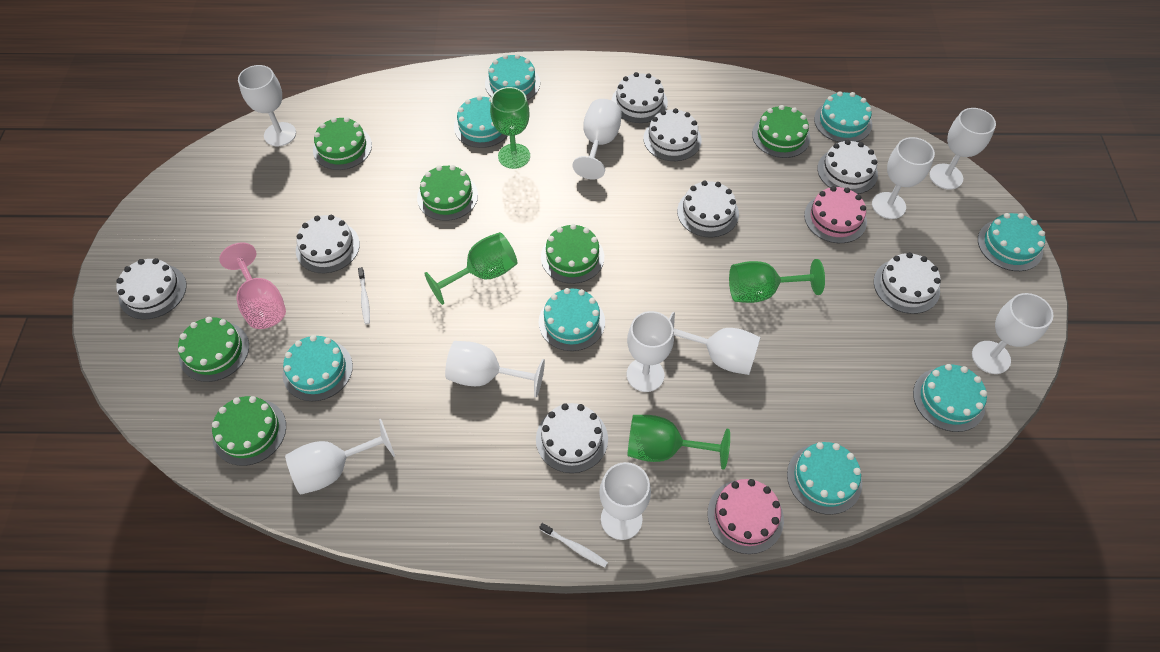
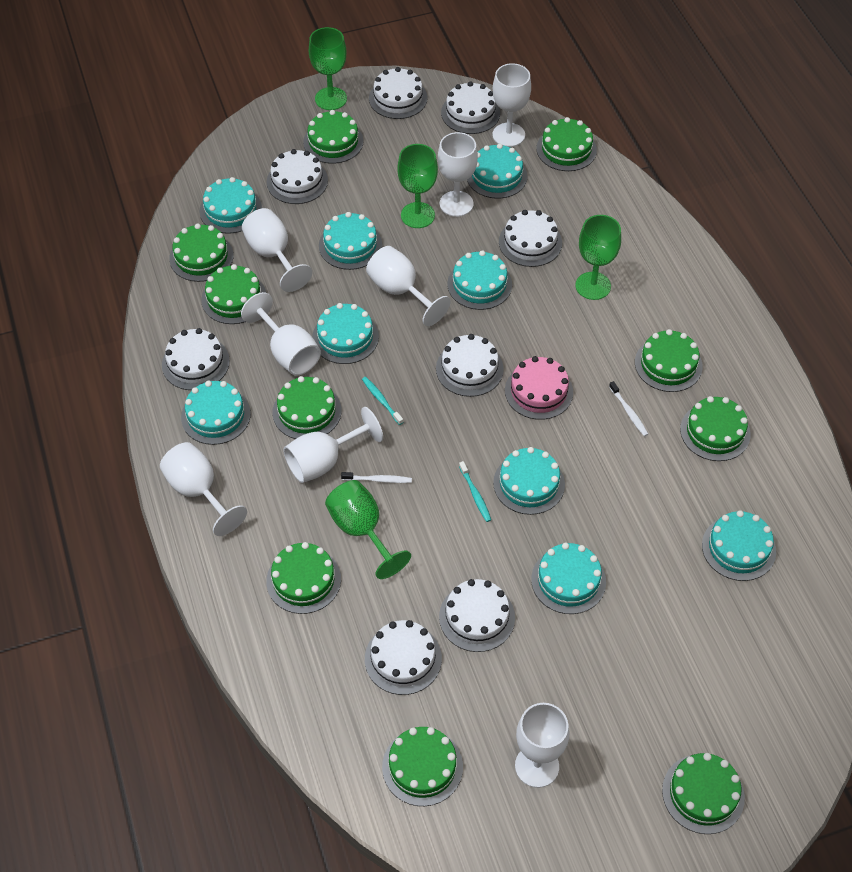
green cake: 6 -> 10
pink cake: 2 -> 1
pink goblet: 1 -> 0
turquoise cake: 8 -> 9
turquoise toothbrush: 0 -> 2
white goblet: 10 -> 8

